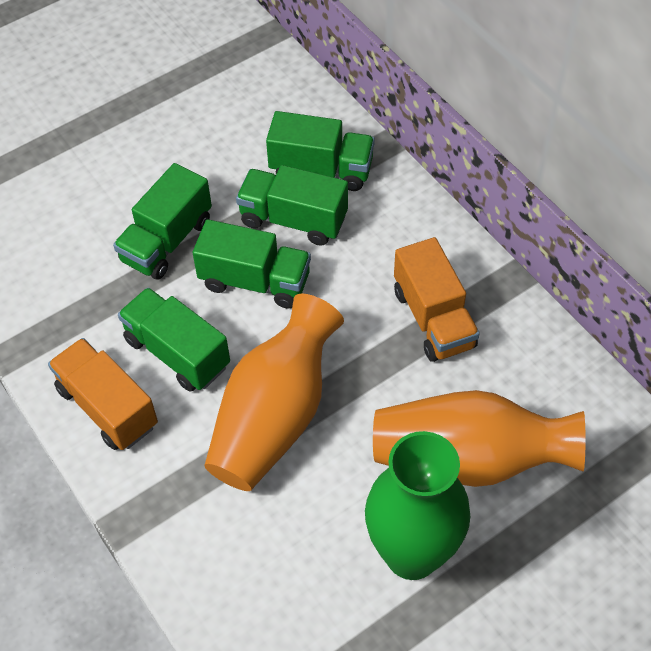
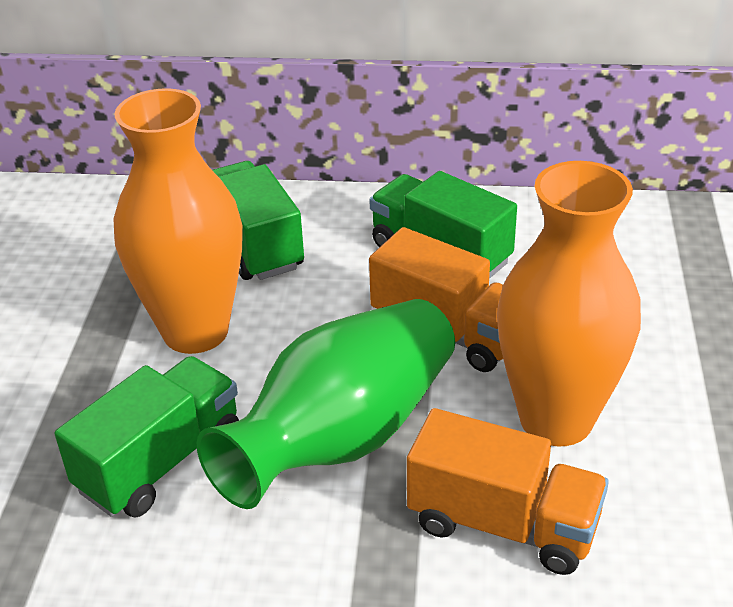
green truck: 5 -> 3

